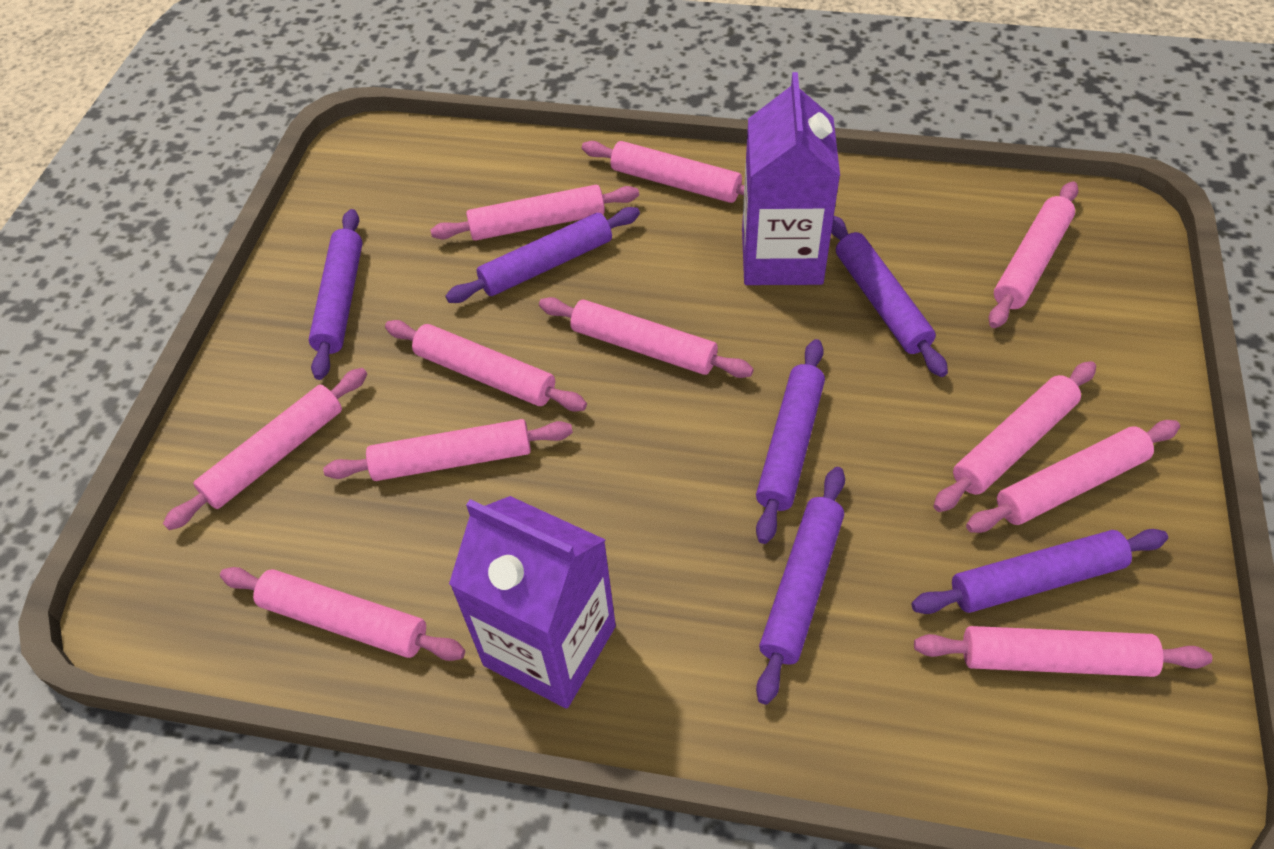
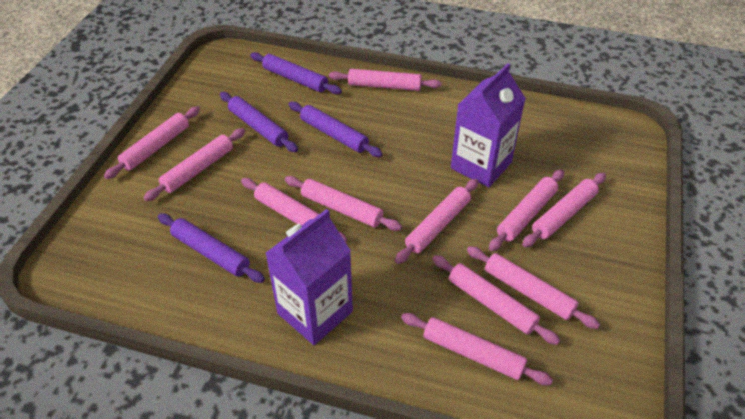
purple rolling pin: 6 -> 4

